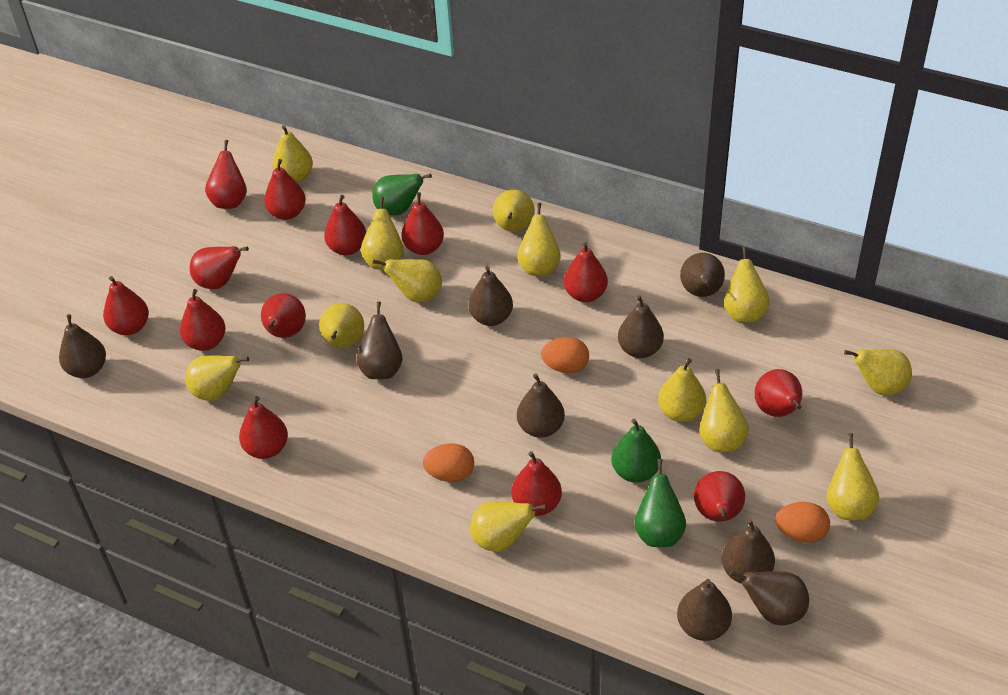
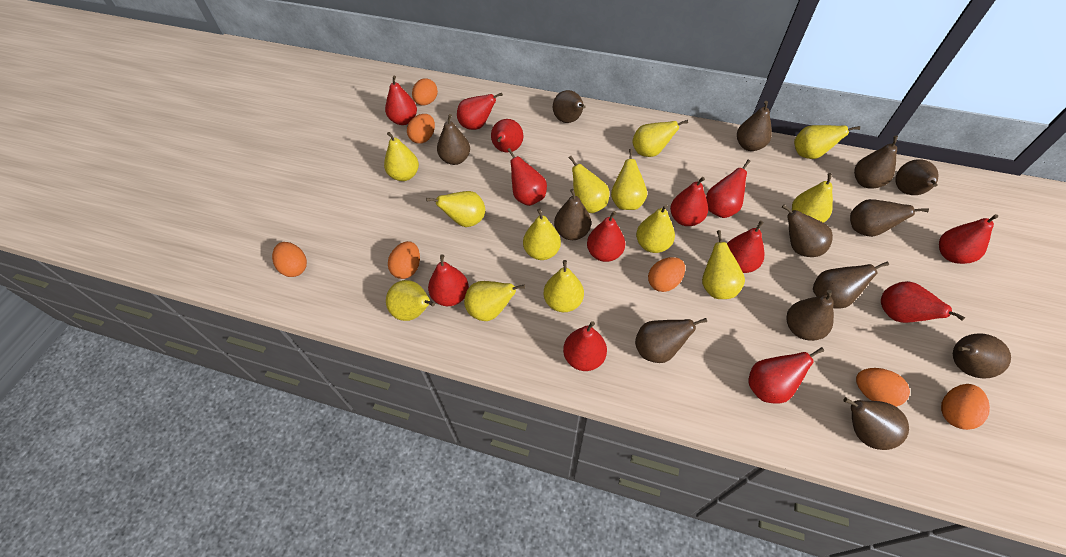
brown pear: 9 -> 13
green pear: 3 -> 0
orange egg: 3 -> 7

